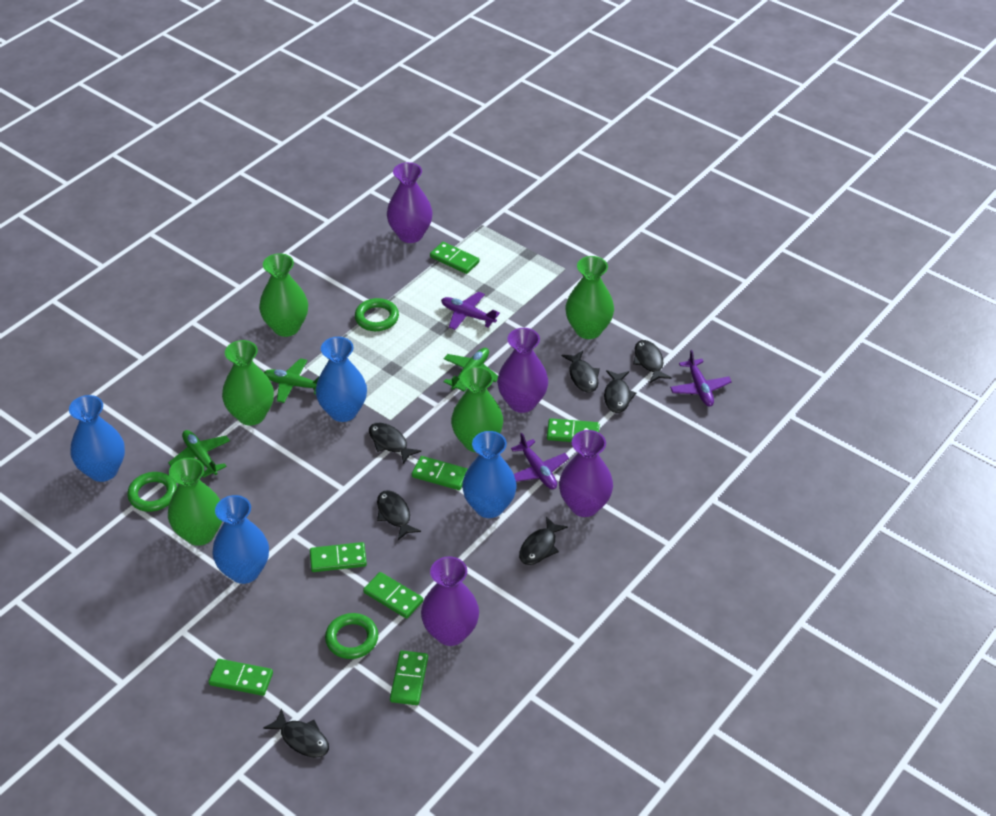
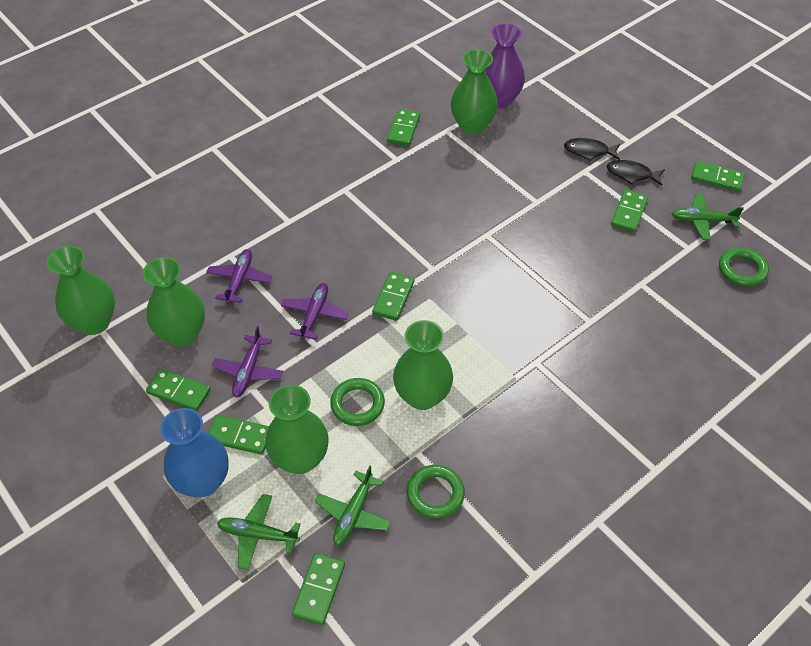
black fish: 7 -> 2
blue vase: 4 -> 1
purple vase: 4 -> 1

